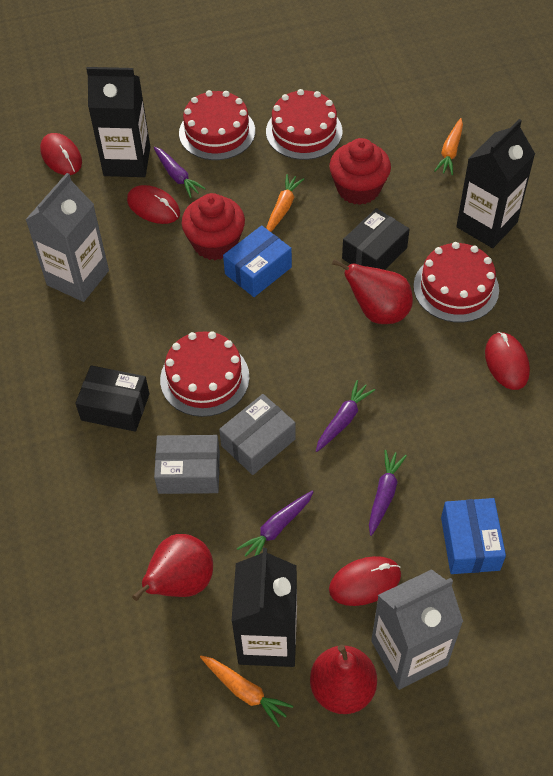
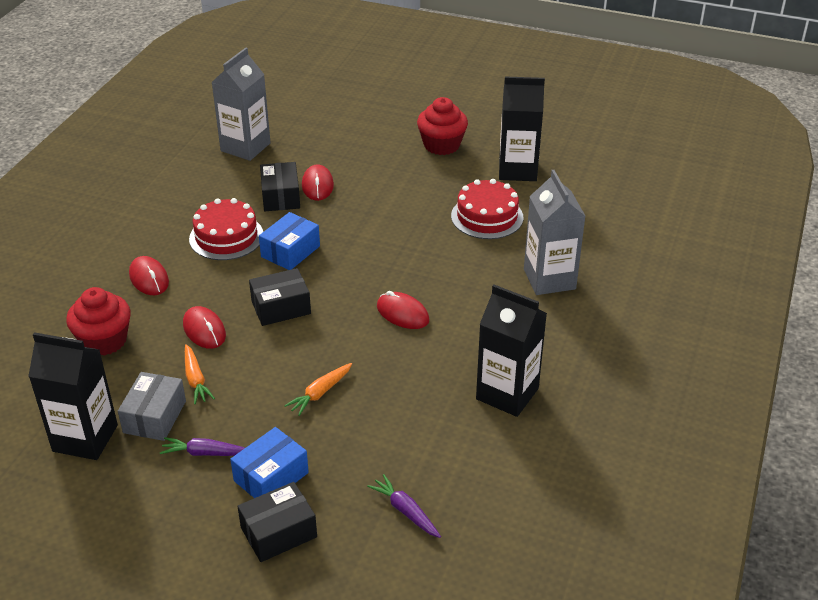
black box: 2 -> 3
grey box: 2 -> 1
orange carrot: 3 -> 2
purple carrot: 4 -> 2
red cake: 4 -> 2
red pear: 3 -> 0

